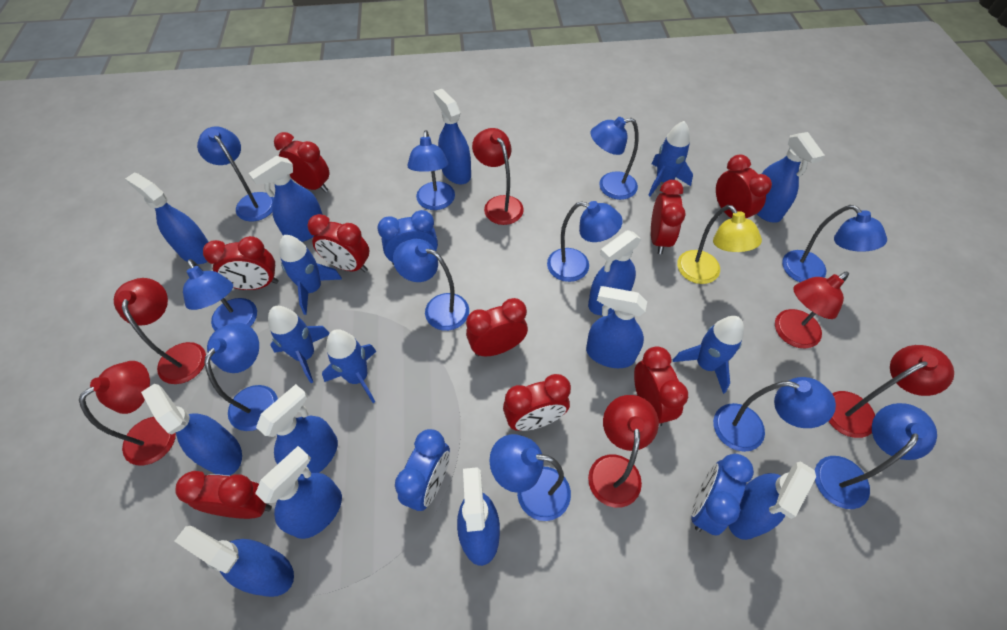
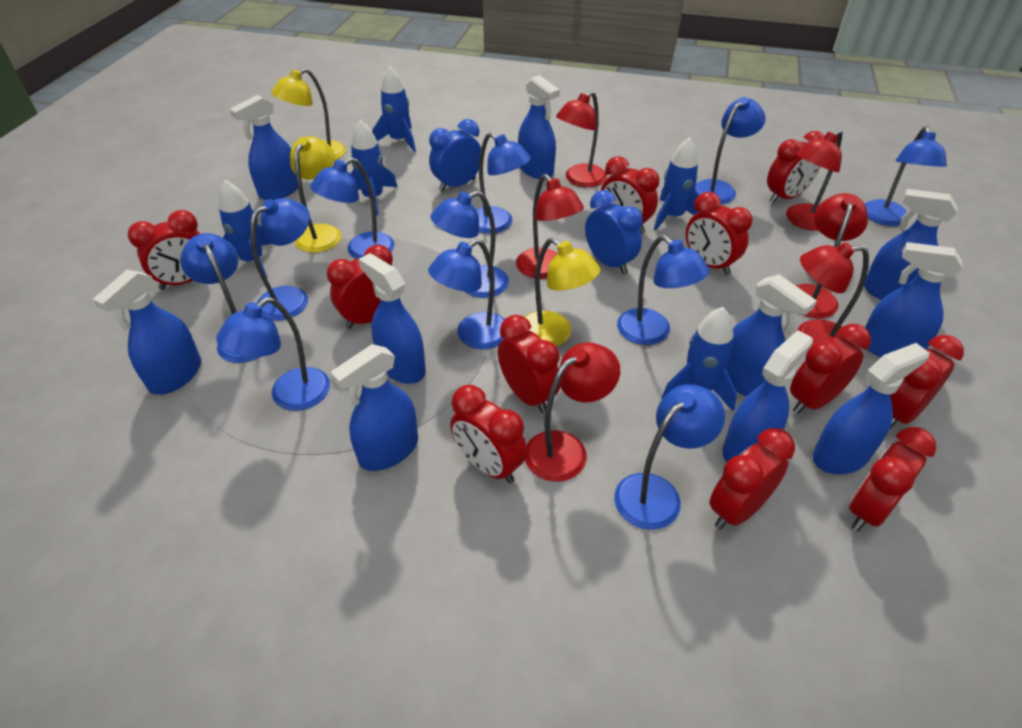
blue clock: 3 -> 2
blue spray bottle: 12 -> 10
red clock: 9 -> 11
yellow lamp: 1 -> 3

